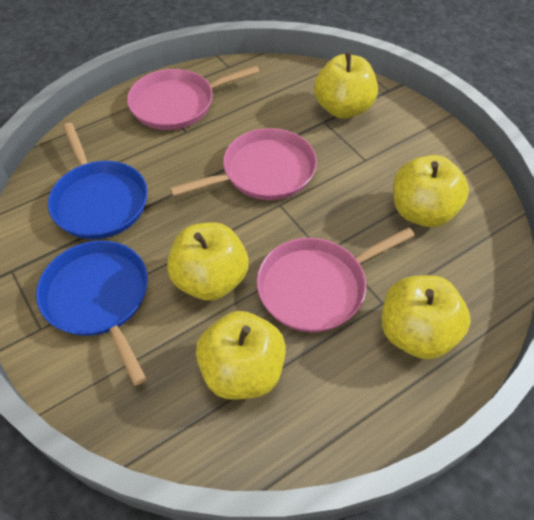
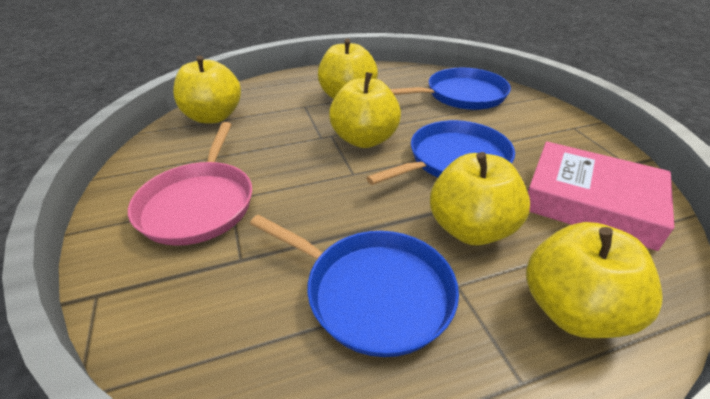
blue pan: 2 -> 3
pink book: 0 -> 1
pink pan: 3 -> 1

